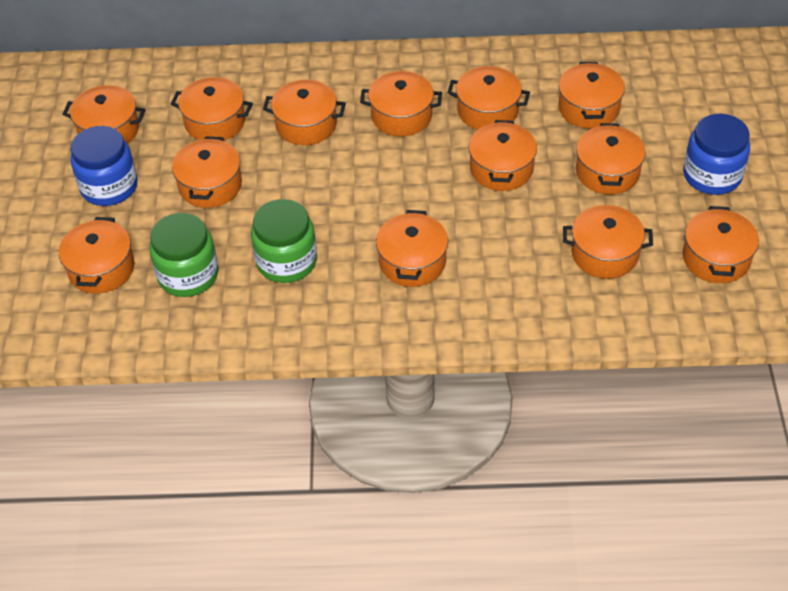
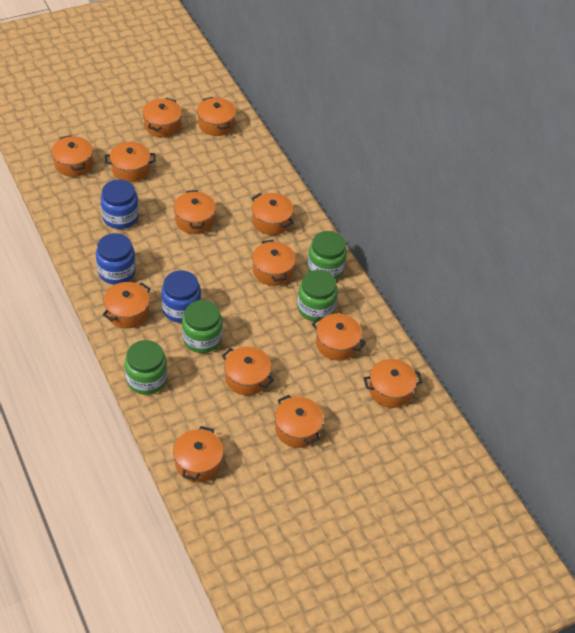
blue jar: 2 -> 3
green jar: 2 -> 4

